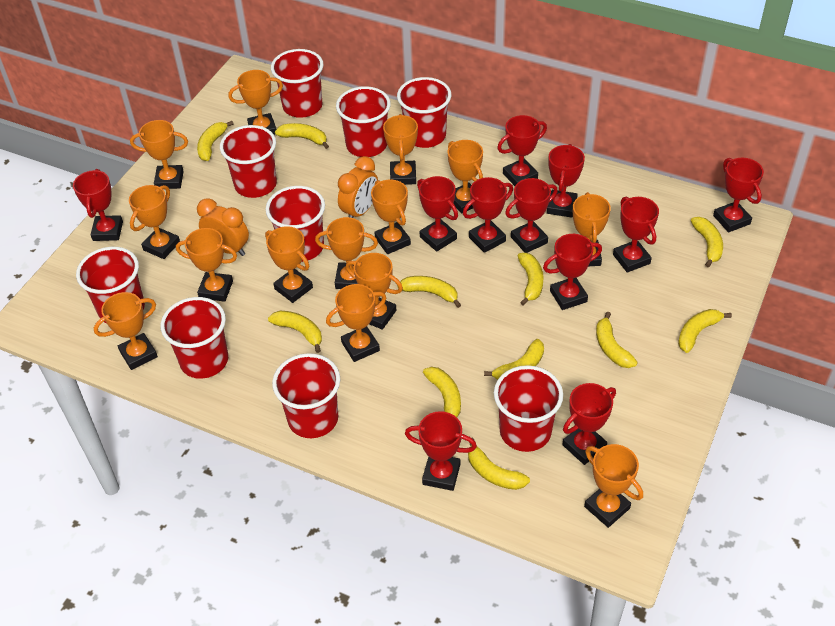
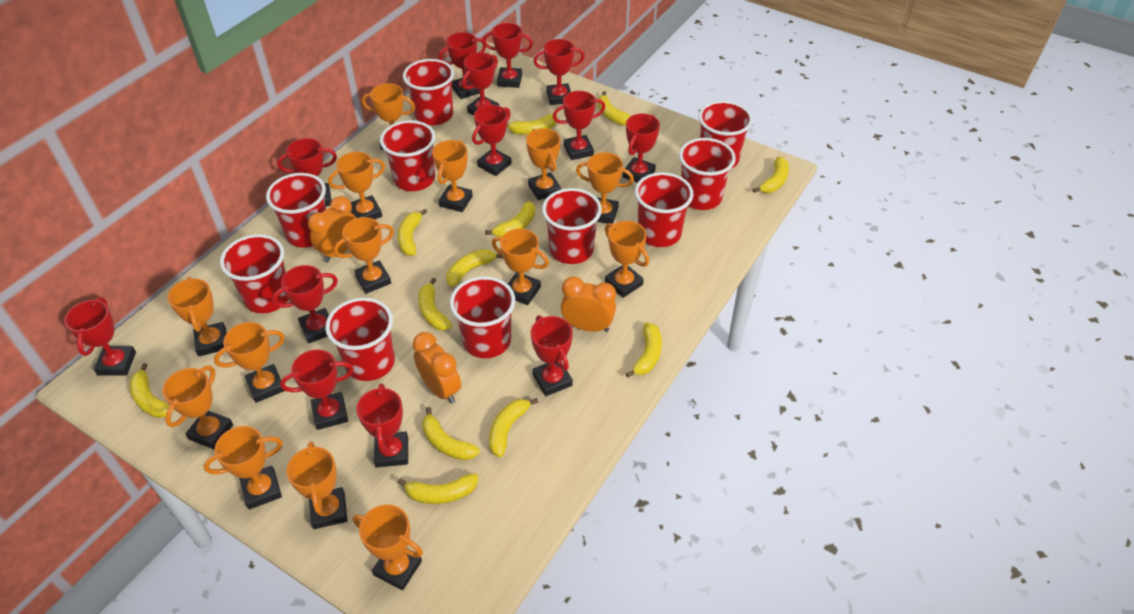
orange clock: 2 -> 3
red cup: 9 -> 10
red trophy: 11 -> 13
yellow banana: 11 -> 12

